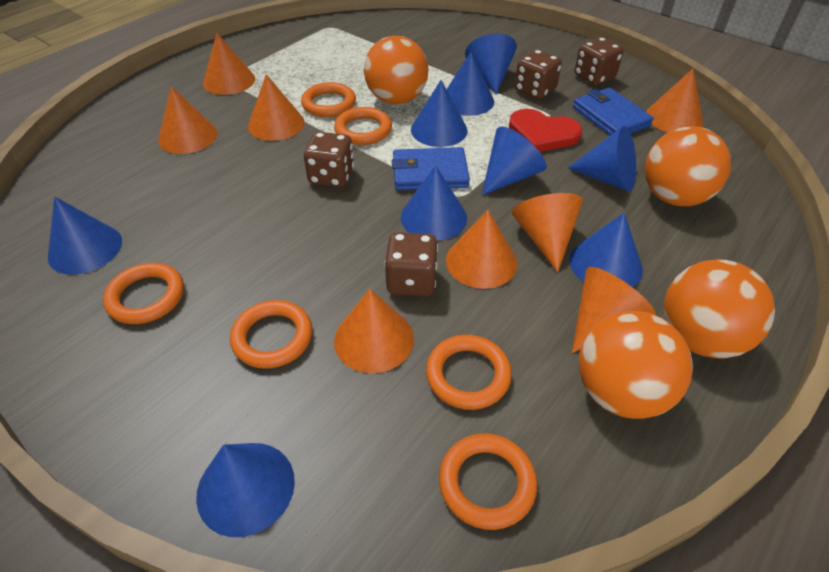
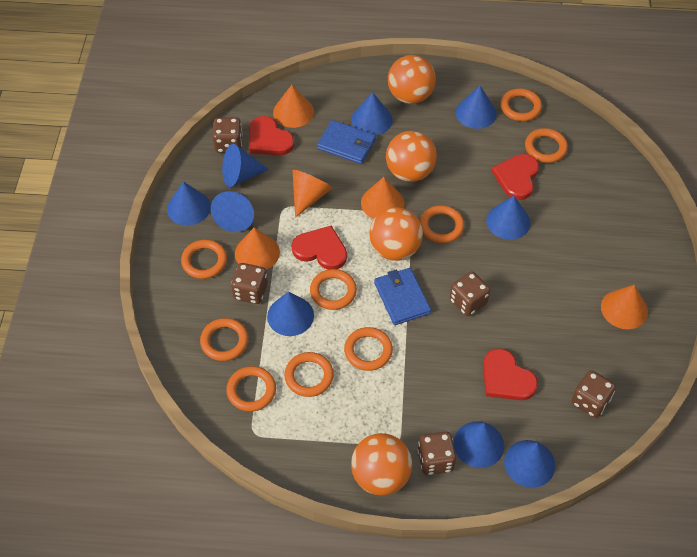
brown dice: 4 -> 5
orange cone: 8 -> 5
orange ring: 6 -> 9
red heart: 1 -> 4

